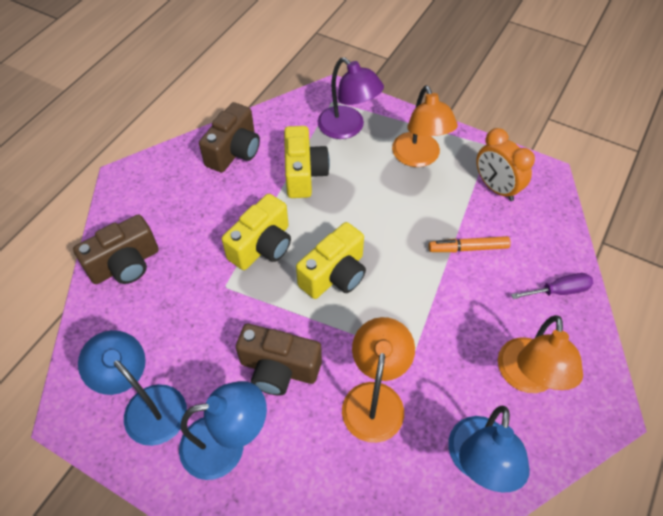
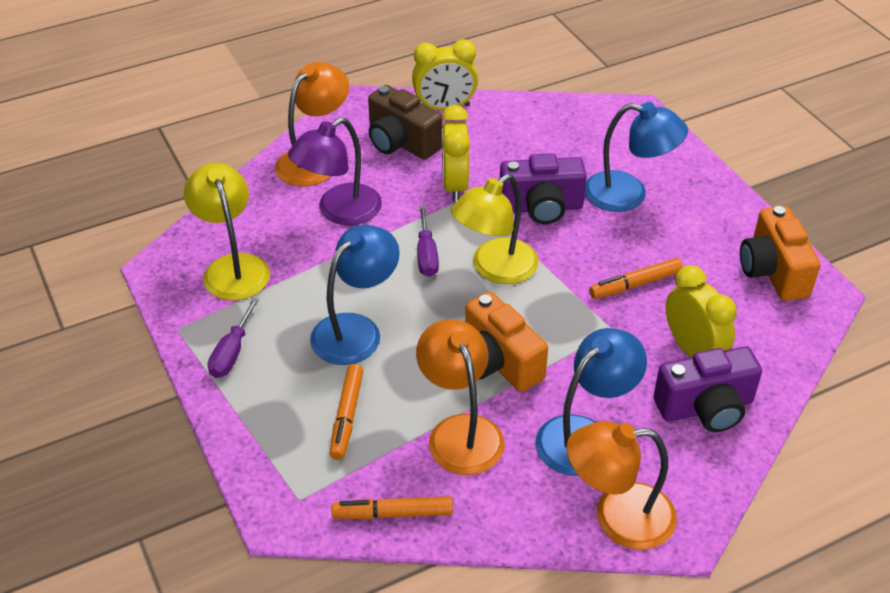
brown camera: 3 -> 1
orange camera: 0 -> 2
orange clock: 1 -> 0
orange marker: 1 -> 3
purple camera: 0 -> 2
purple screwdriver: 1 -> 2
yellow camera: 3 -> 0
yellow clock: 0 -> 3
yellow lamp: 0 -> 2

